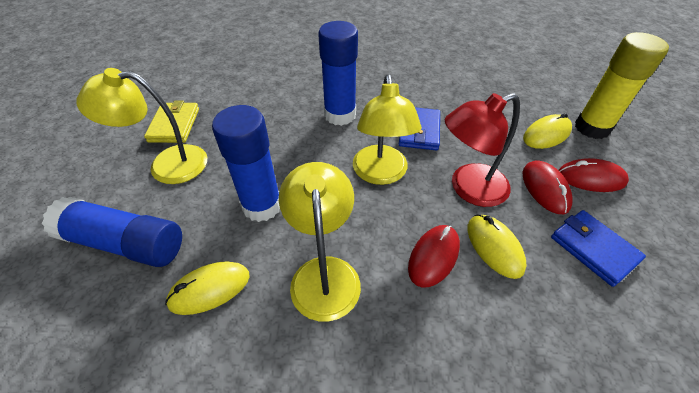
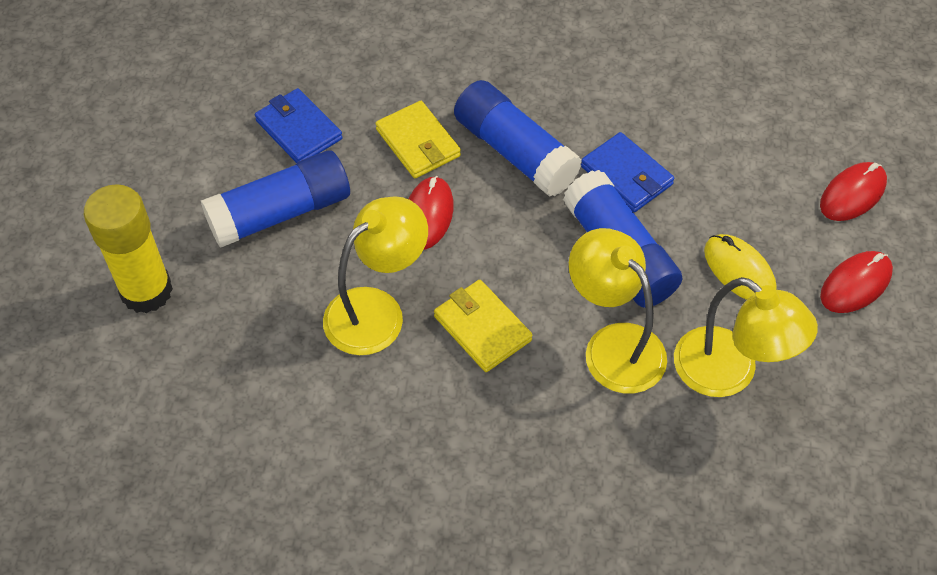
red lamp: 1 -> 0
yellow mouse: 3 -> 1
yellow wallet: 1 -> 2

